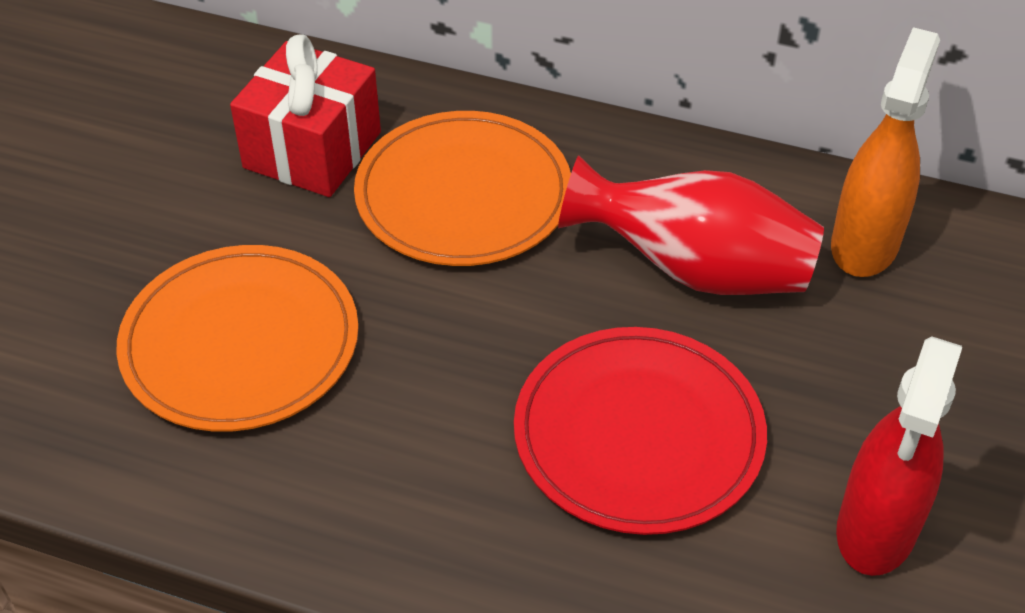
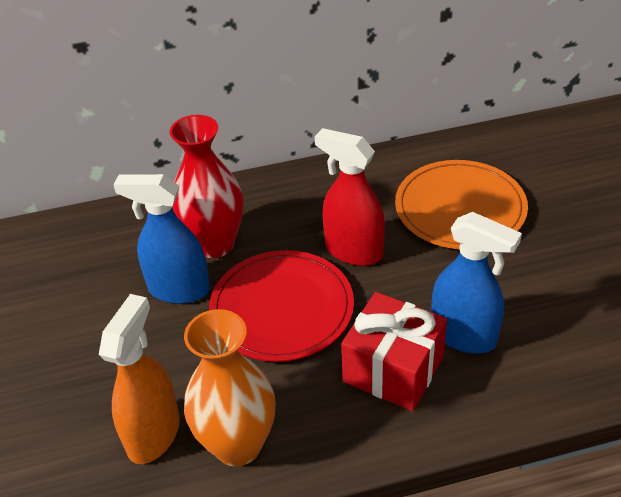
blue spray bottle: 0 -> 2
orange plate: 2 -> 1
orange vase: 0 -> 1

